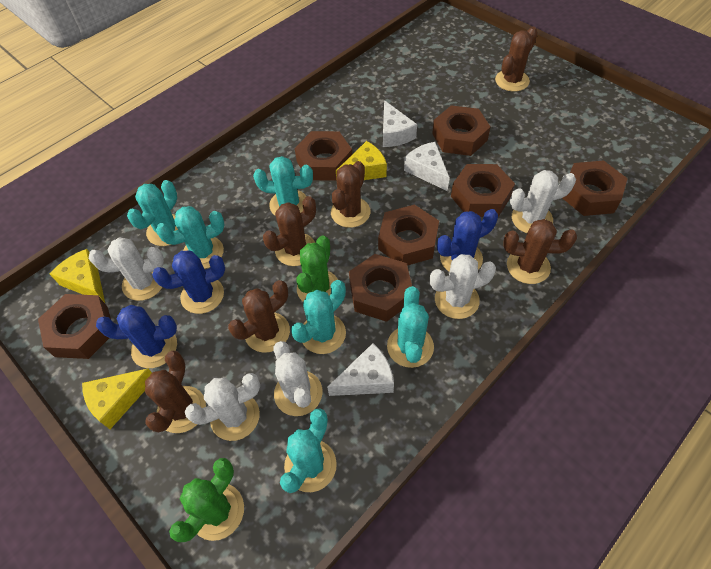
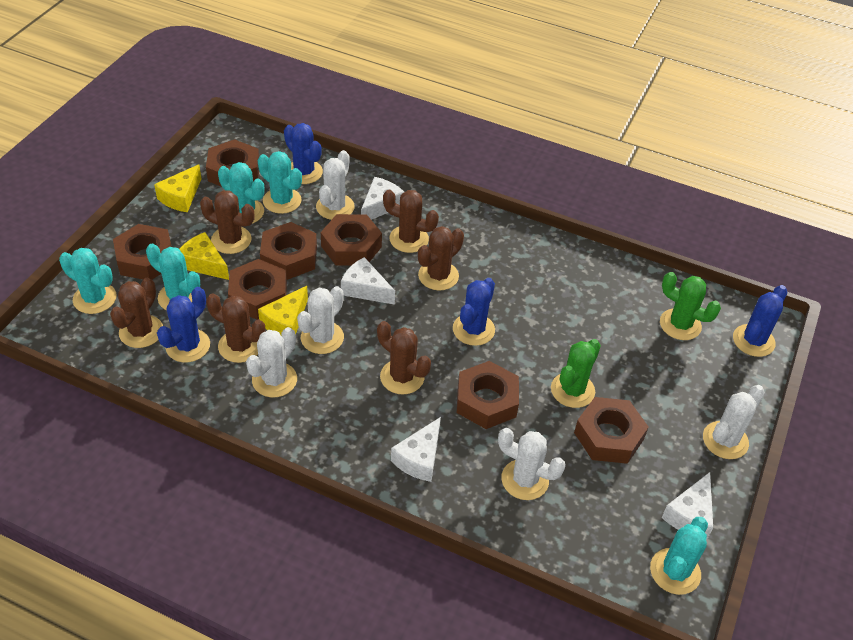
blue cactus: 3 -> 4
turquoise cactus: 6 -> 5
white cheese: 3 -> 4

